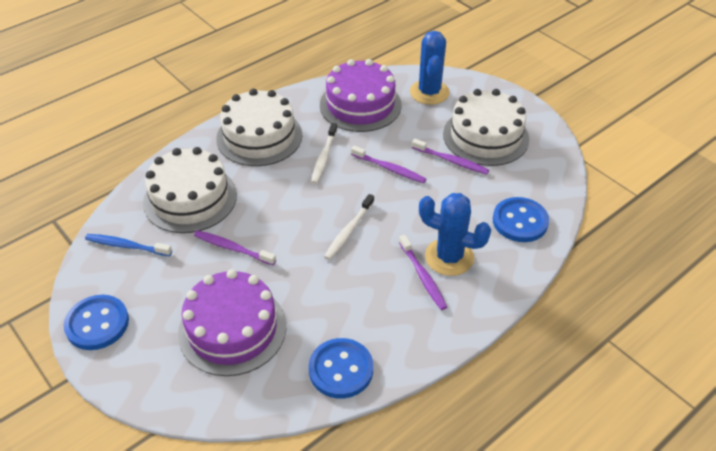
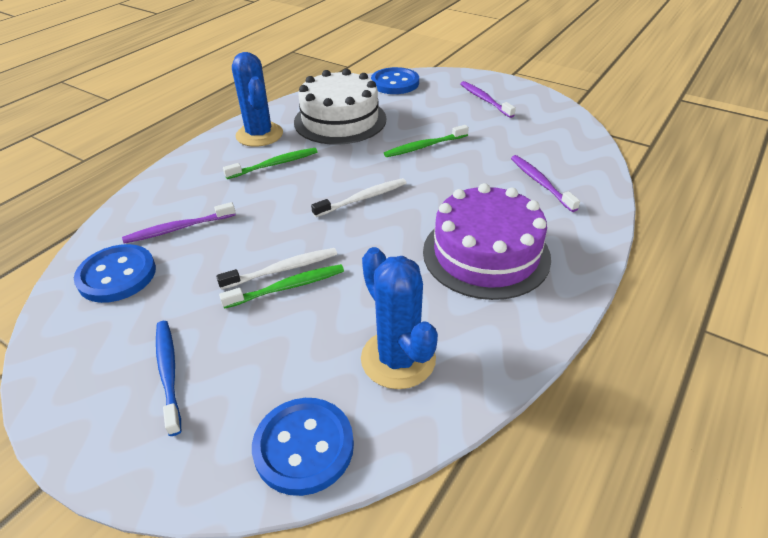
green toothbrush: 0 -> 3
purple cake: 2 -> 1
purple toothbrush: 4 -> 3
white cake: 3 -> 1

